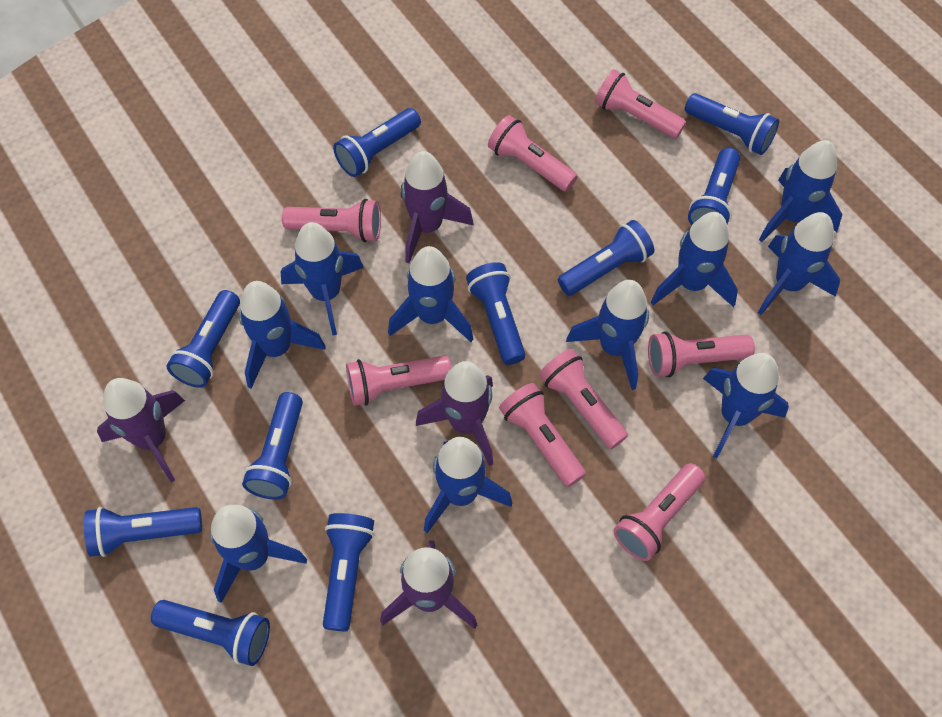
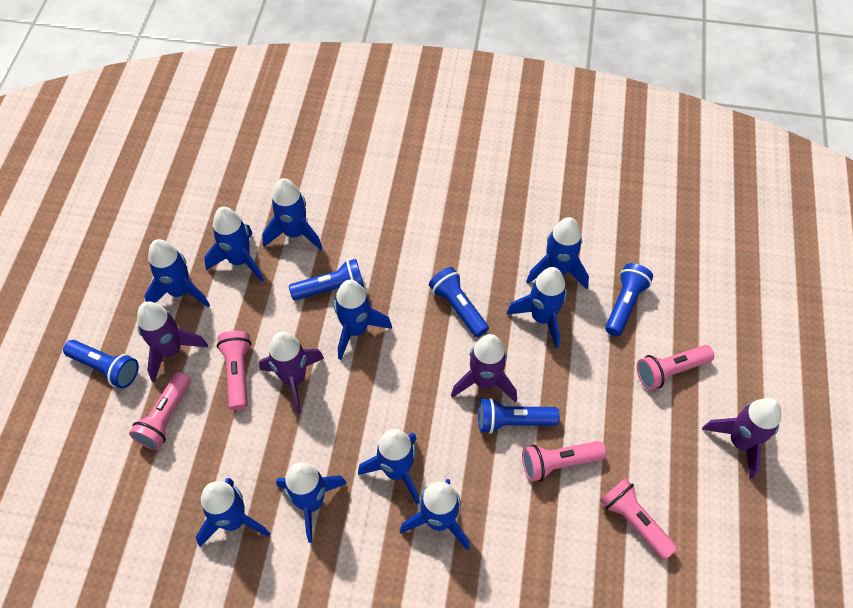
blue flashlight: 10 -> 5
pink flashlight: 8 -> 5

